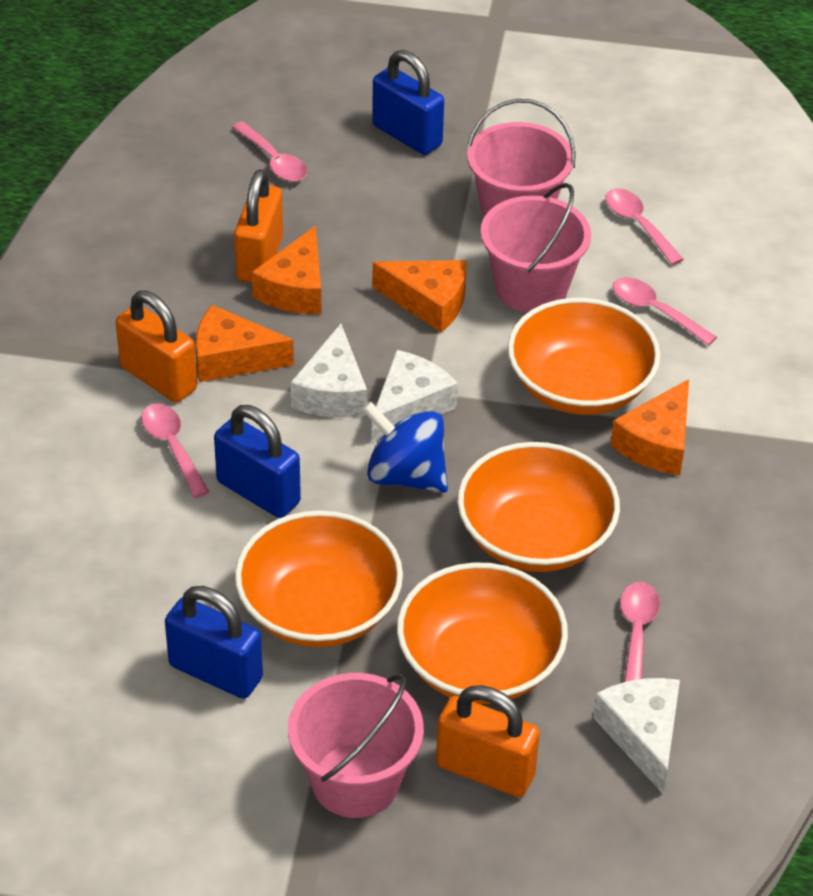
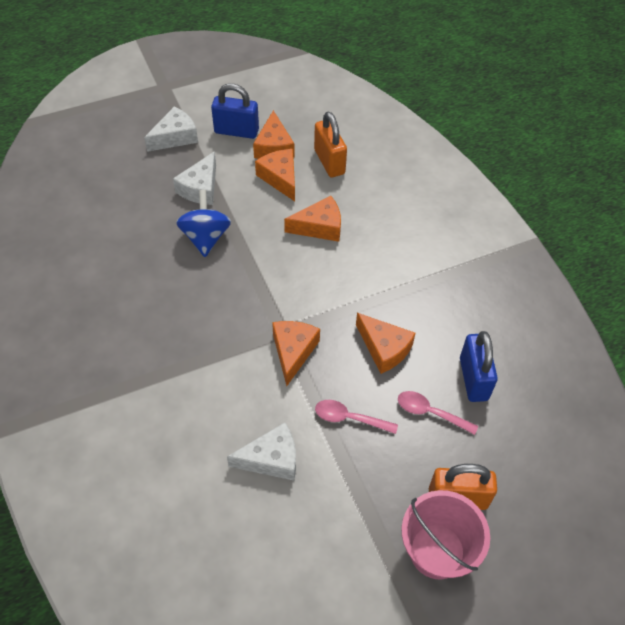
blue padlock: 3 -> 2
orange bowl: 4 -> 0
orange cheese: 4 -> 5
orange padlock: 3 -> 2
pink bucket: 3 -> 1
pink spoon: 5 -> 2

